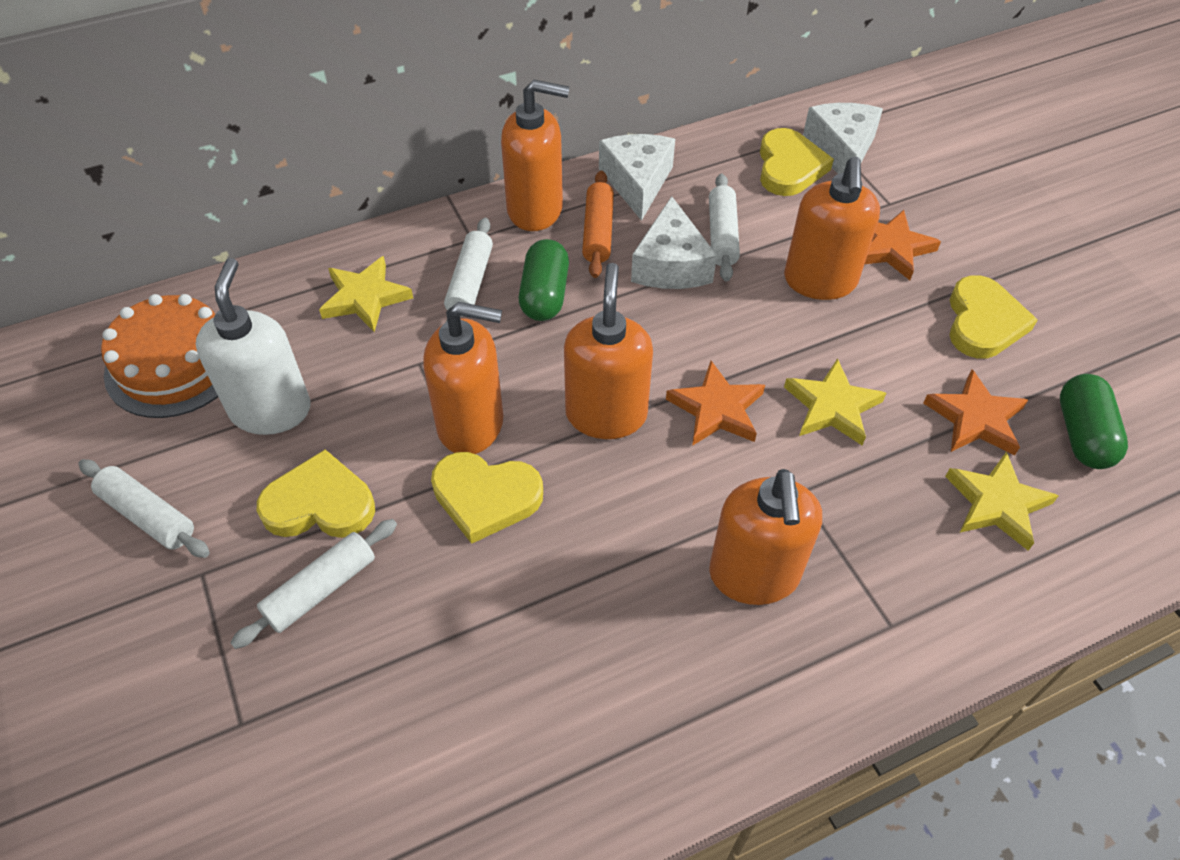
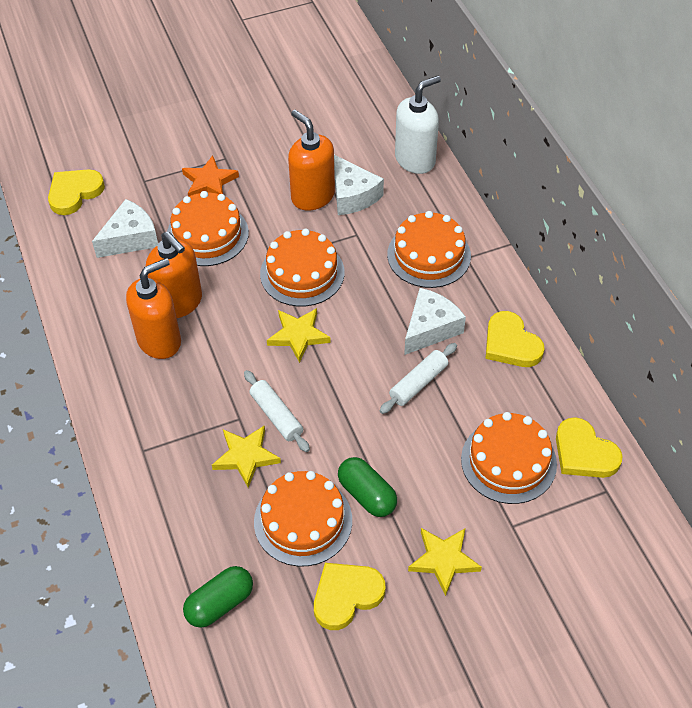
orange cake: 1 -> 5
orange rolling pin: 1 -> 0
orange soap dispenser: 5 -> 3
orange star: 3 -> 1
white rolling pin: 4 -> 2

